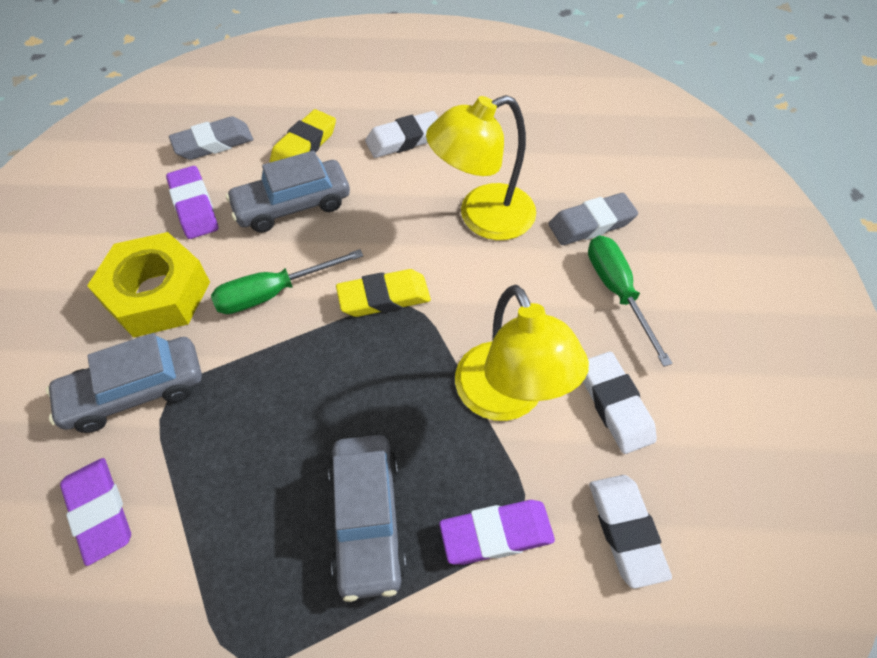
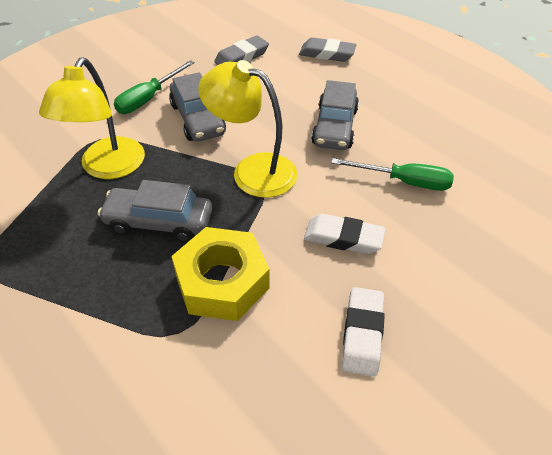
purple eraser: 3 -> 0
white eraser: 3 -> 2
yellow eraser: 2 -> 0

